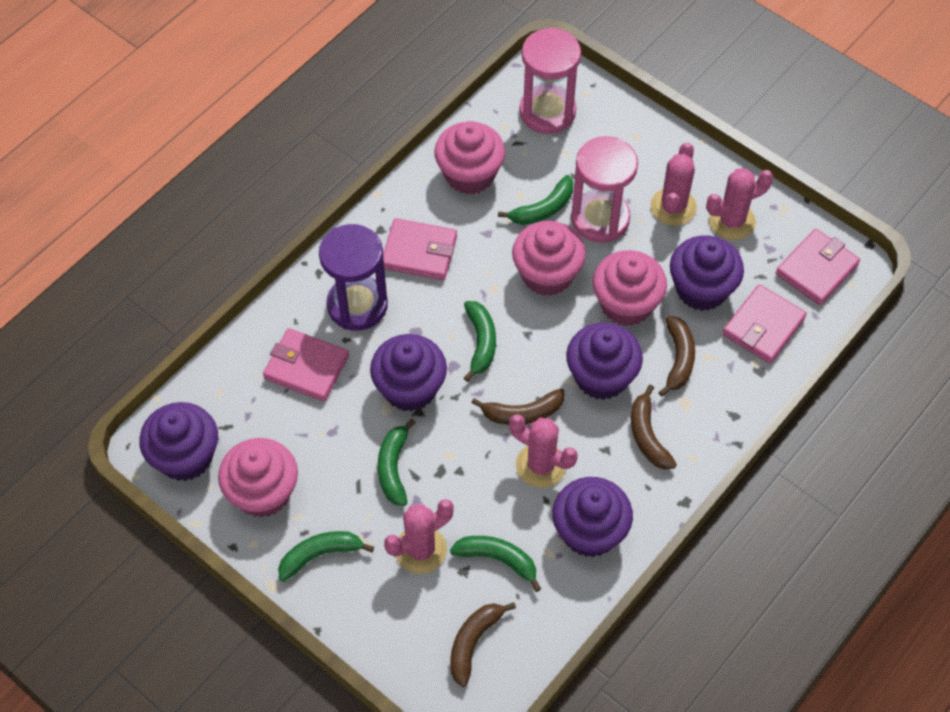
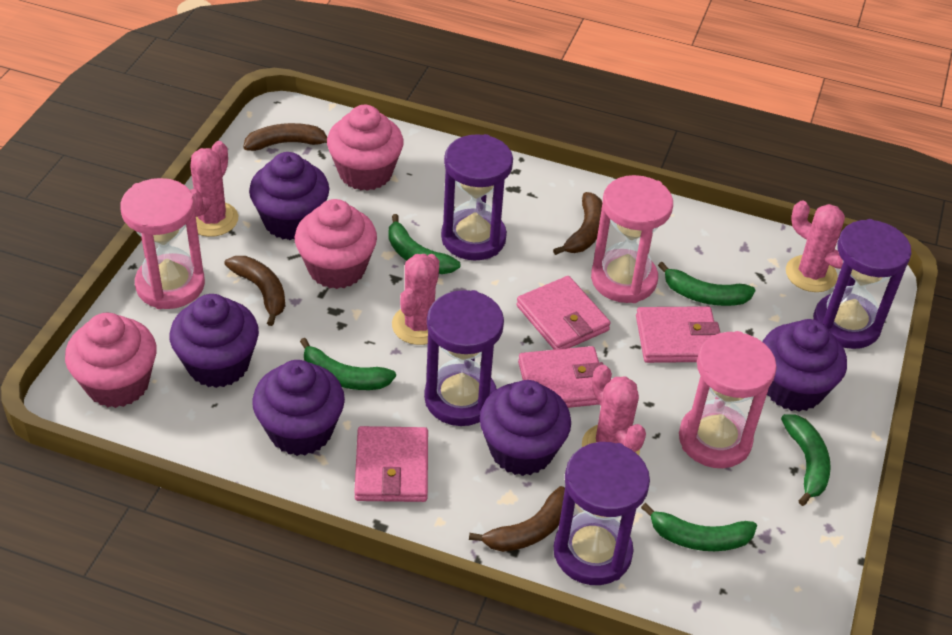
pink cupcake: 4 -> 3
pink hourglass: 2 -> 3
purple hourglass: 1 -> 4

